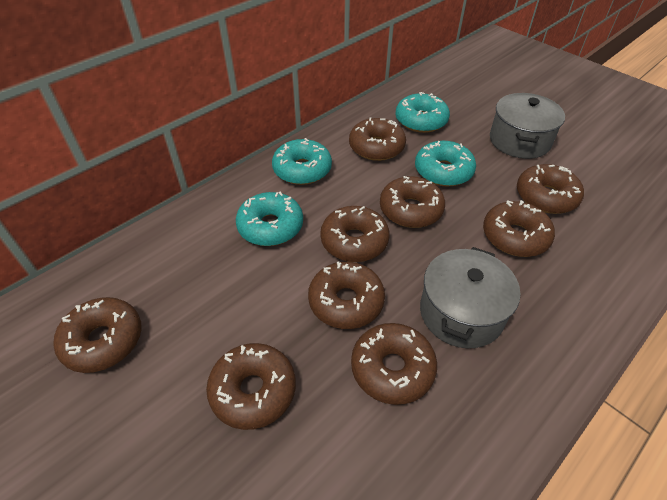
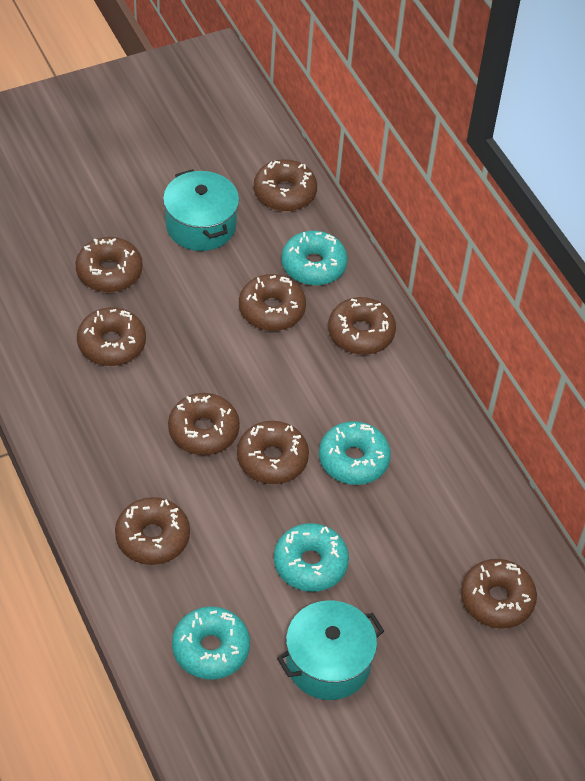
grey pot: 2 -> 0
turquoise pot: 0 -> 2

